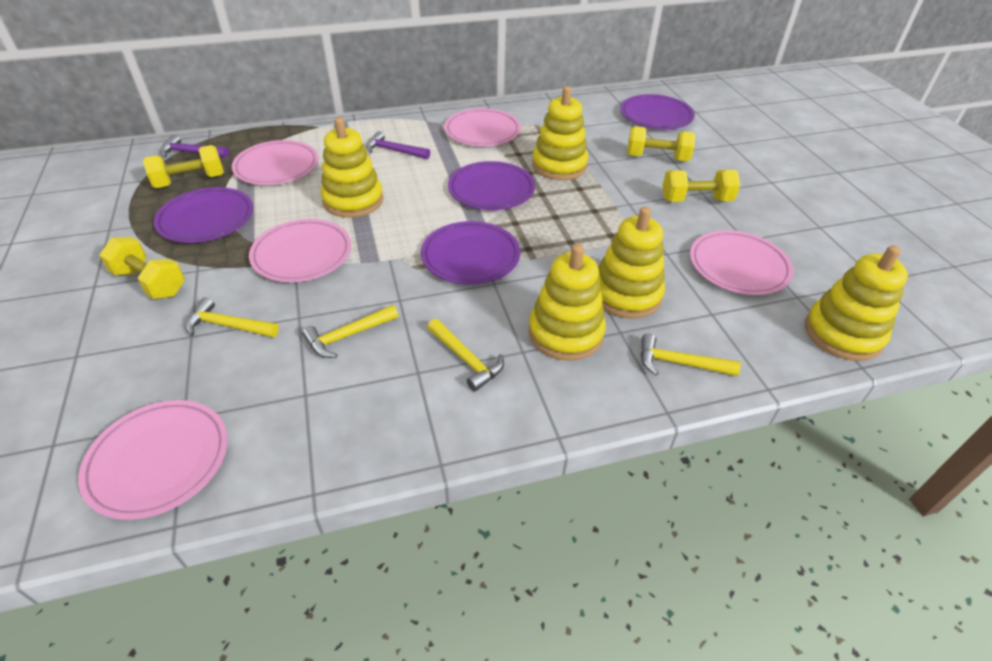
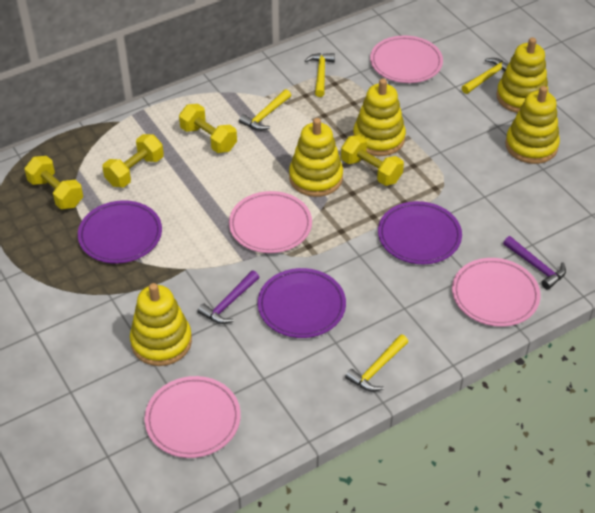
pink plate: 5 -> 4
purple plate: 4 -> 3

